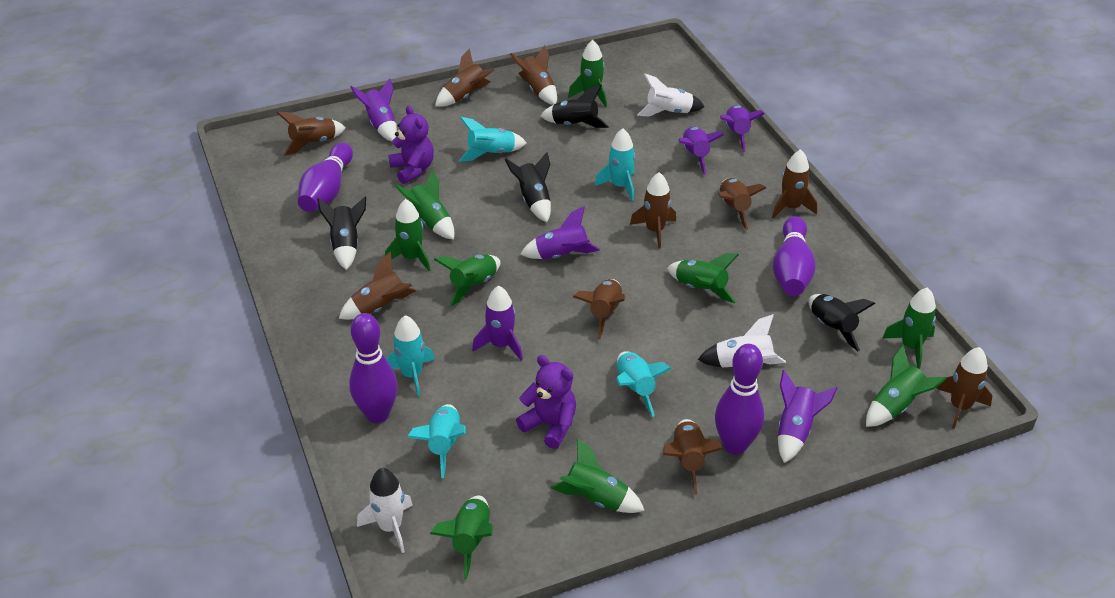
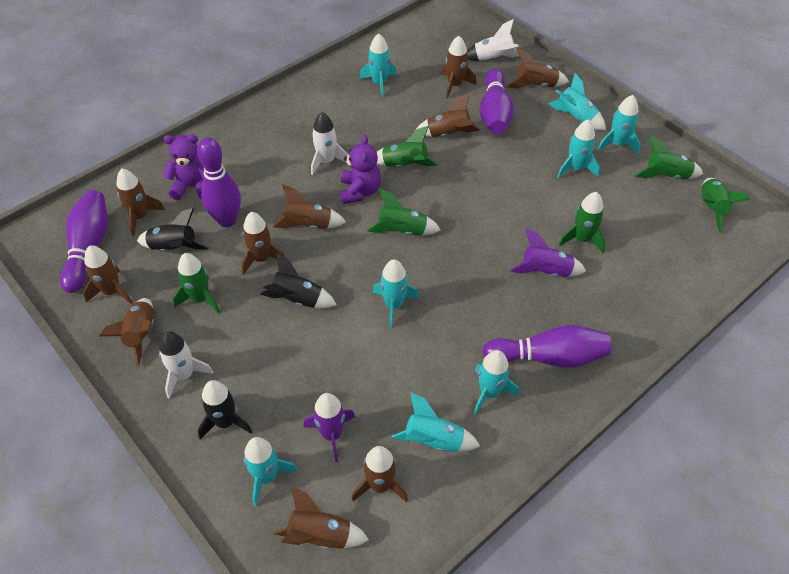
black rocket: 4 -> 3
green rocket: 9 -> 6
purple rocket: 6 -> 2
turquoise rocket: 5 -> 8

